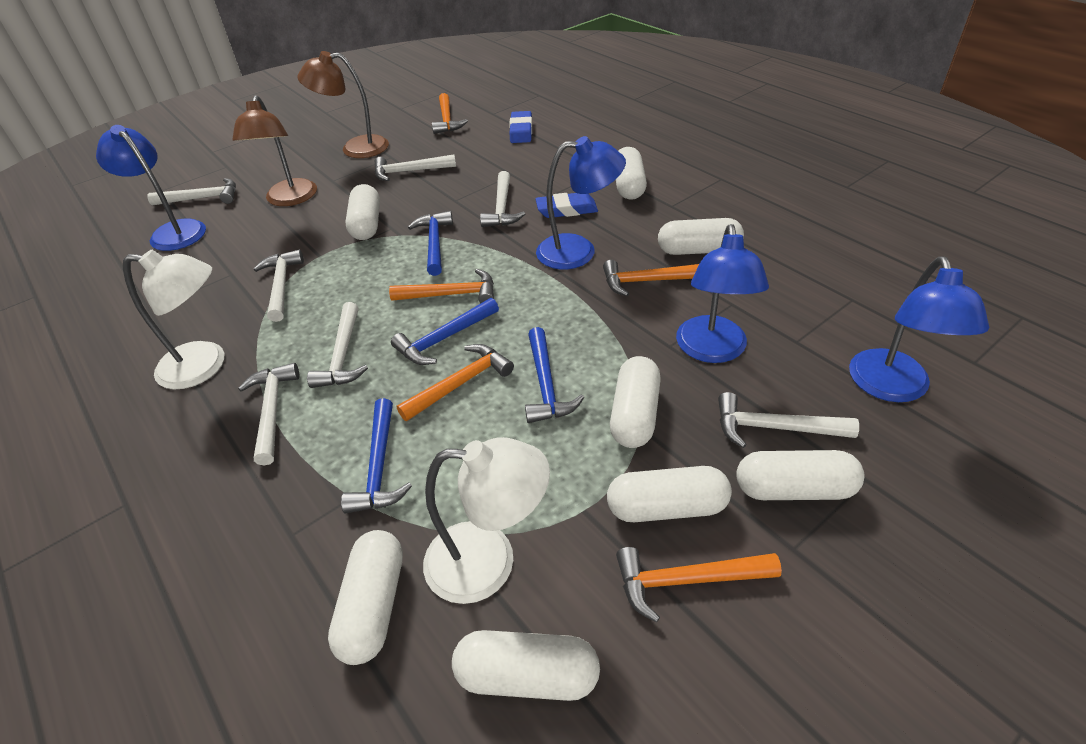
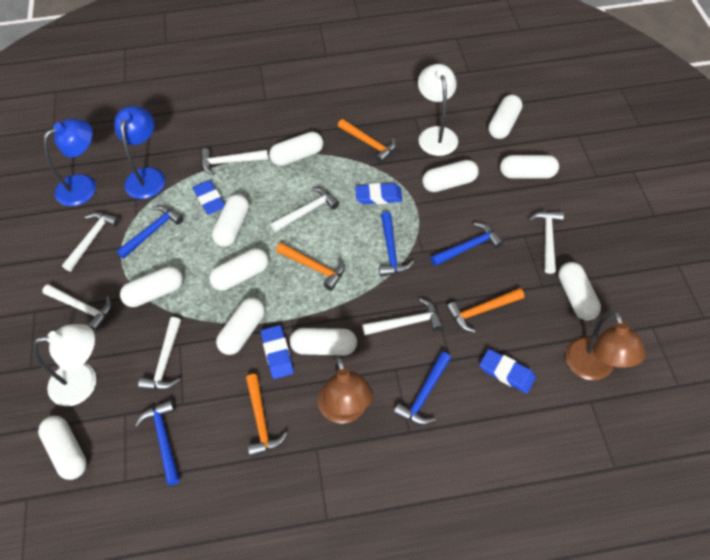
blue eraser: 2 -> 4
blue hammer: 4 -> 5
blue lamp: 4 -> 2
orange hammer: 5 -> 4
white capsule: 8 -> 11

